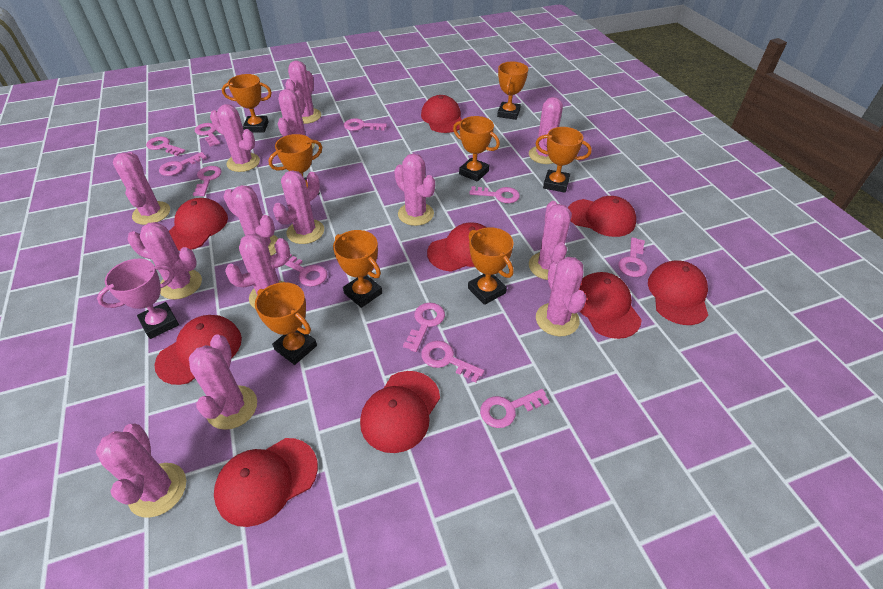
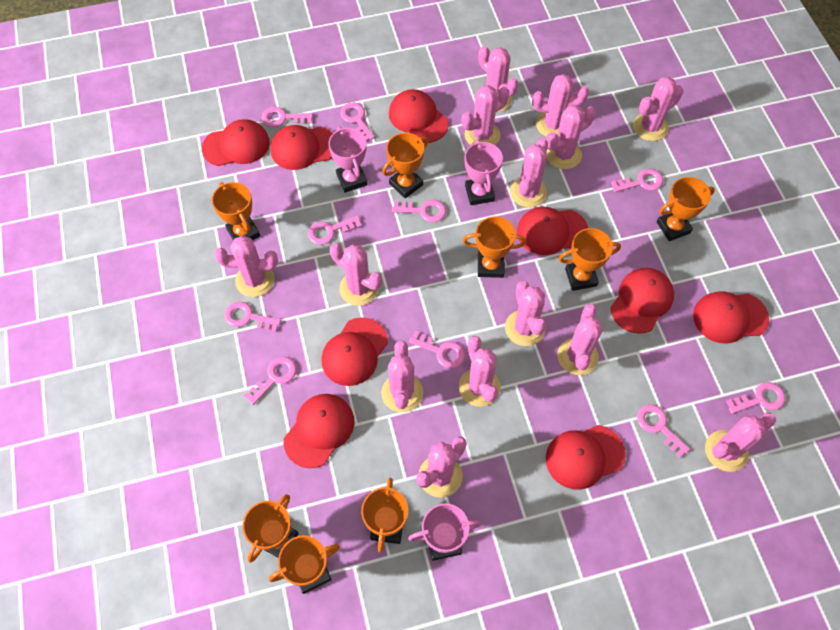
pink key: 11 -> 10
pink trophy: 1 -> 3

